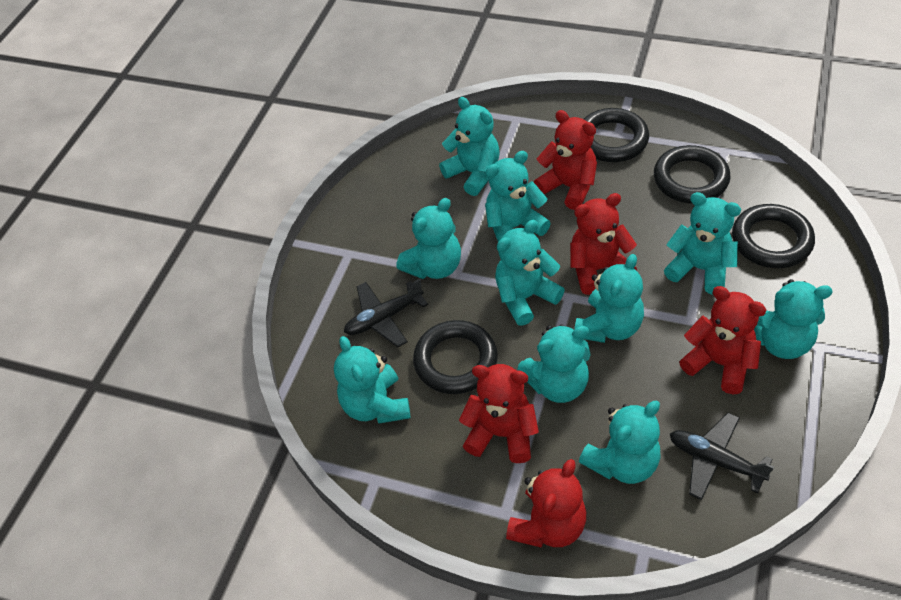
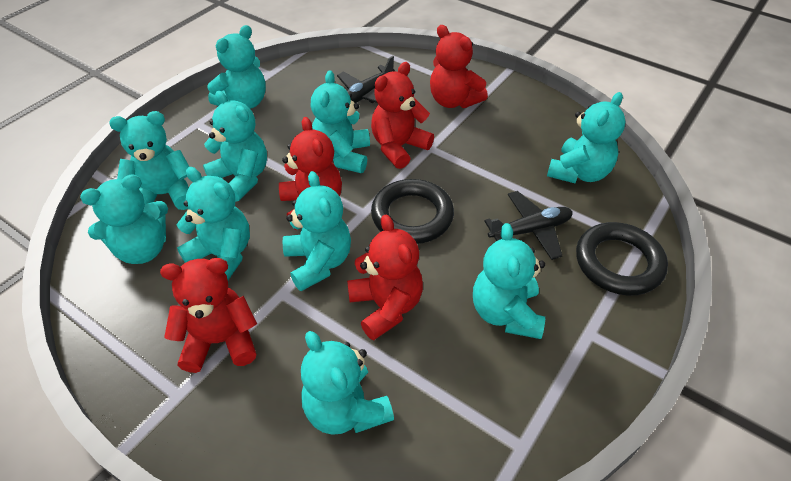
black ring: 4 -> 2

